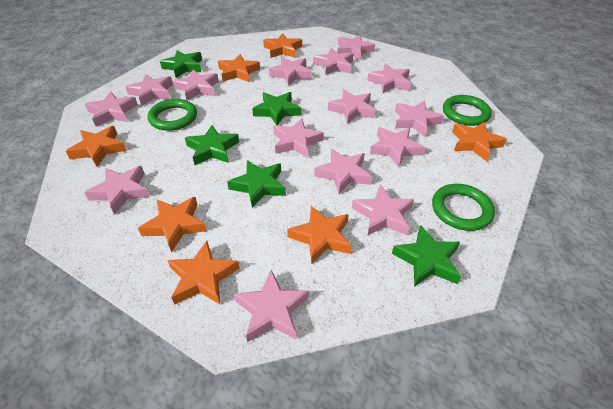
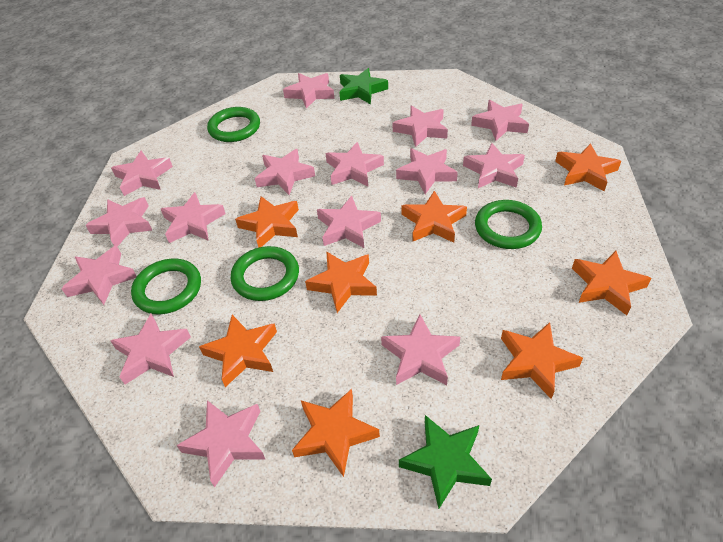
green ring: 3 -> 4
green star: 5 -> 2
orange star: 7 -> 8

